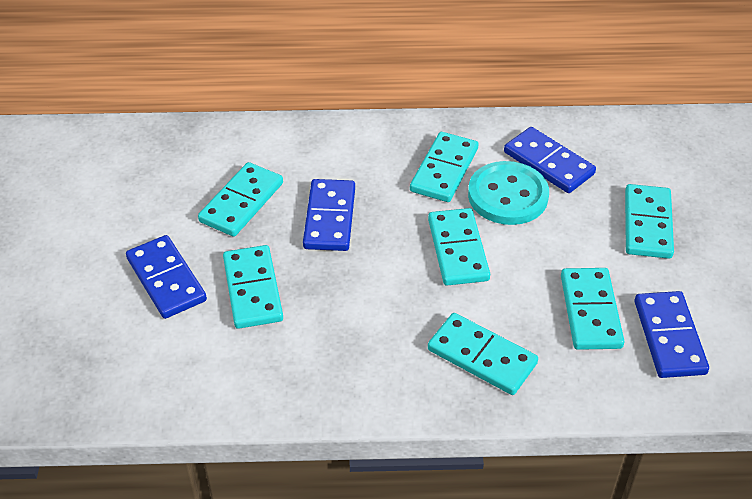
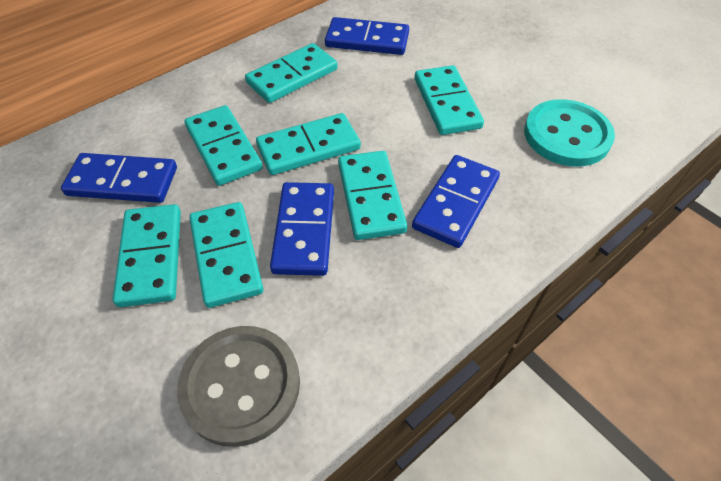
grey button: 0 -> 1

